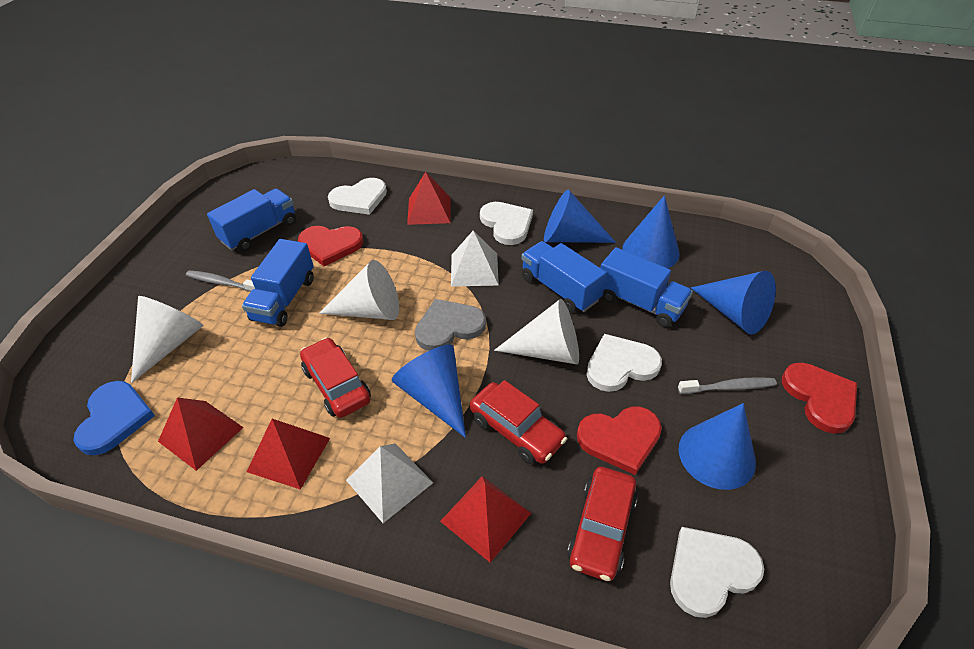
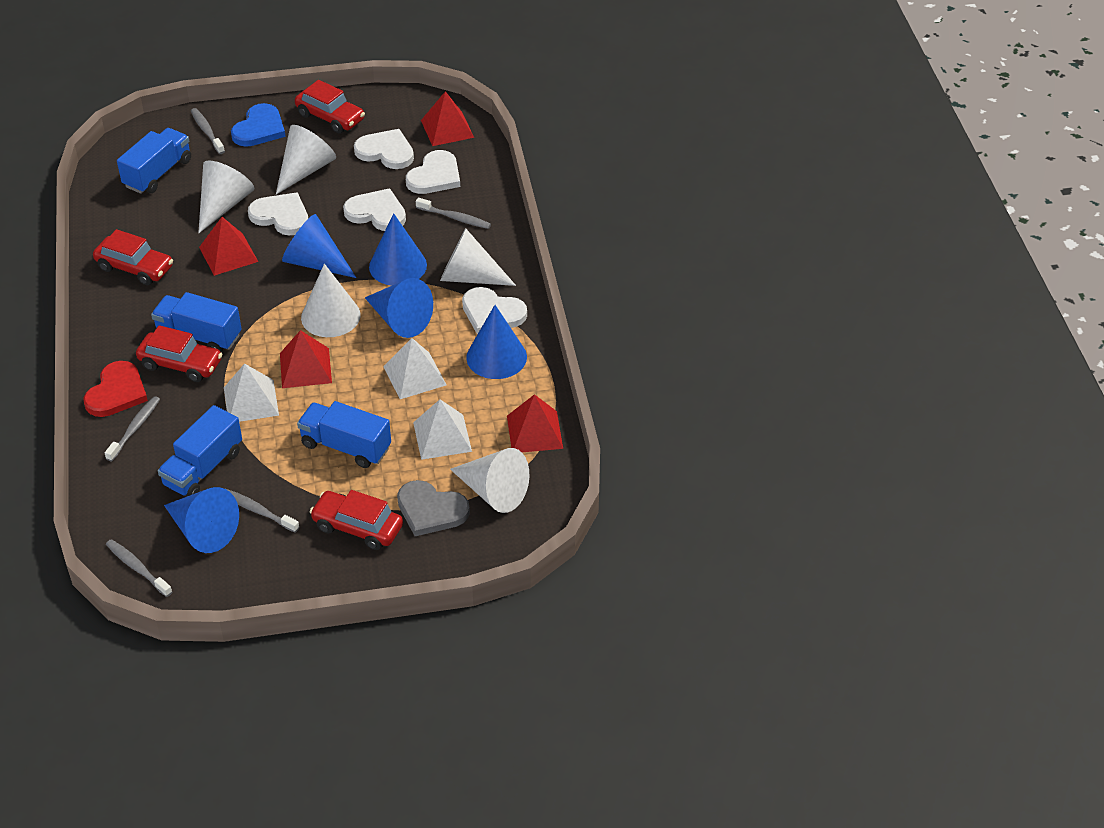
grey toothbrush: 2 -> 5
red car: 3 -> 4
red heart: 3 -> 1
white cone: 3 -> 5
white heart: 4 -> 5
white pyramid: 2 -> 3

